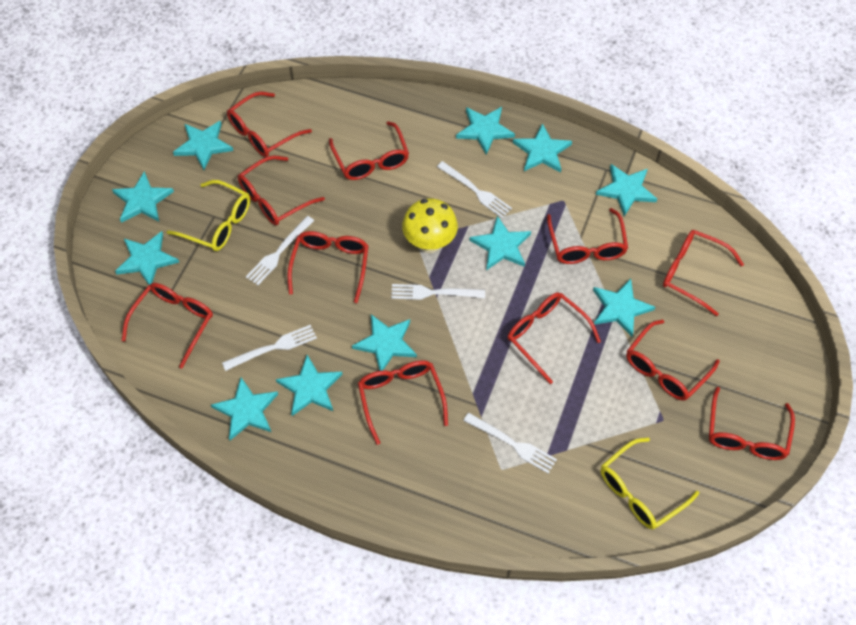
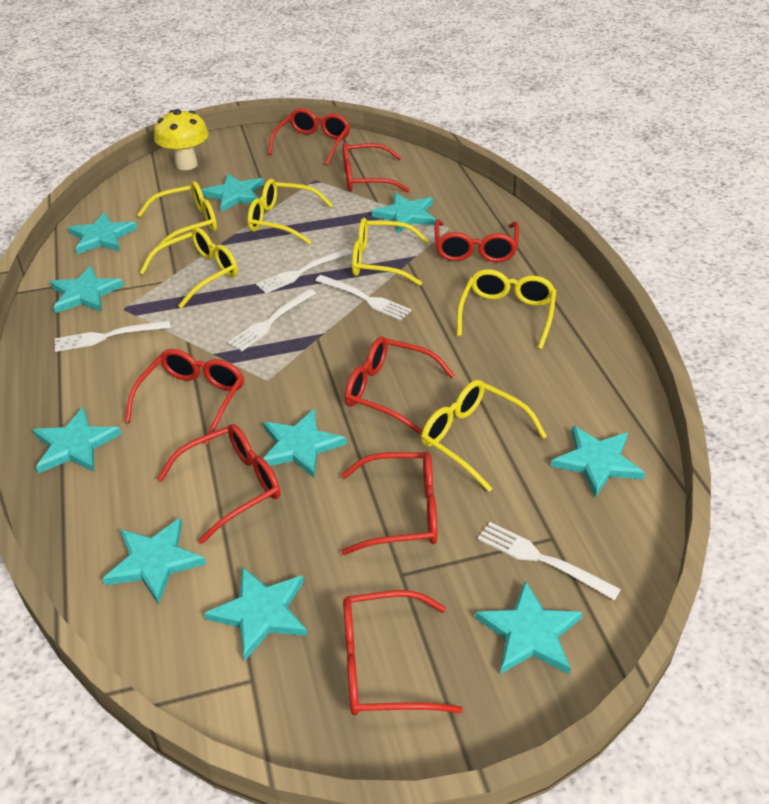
red glasses: 11 -> 8
turquoise star: 11 -> 10
yellow glasses: 2 -> 6

